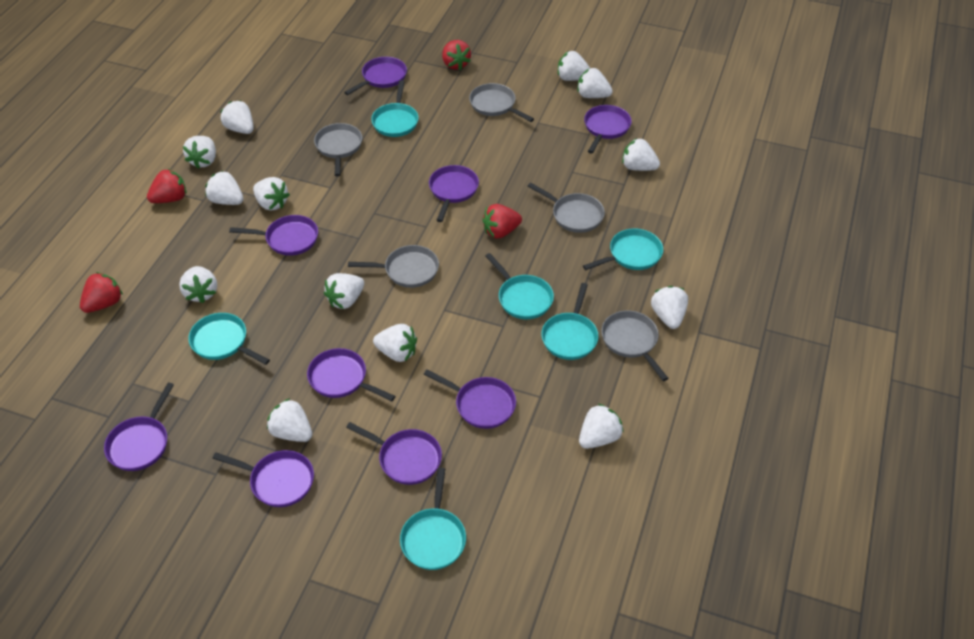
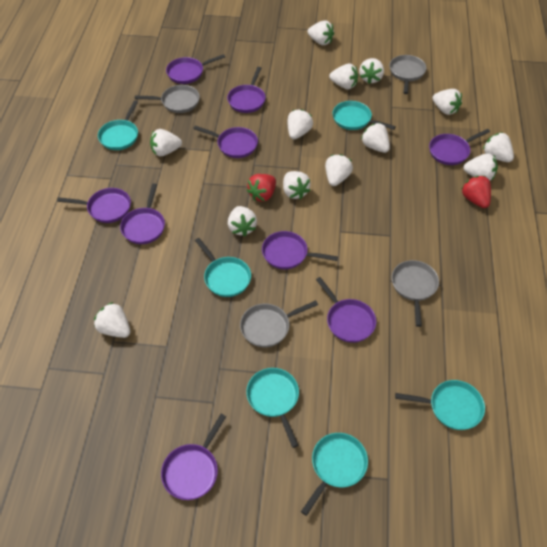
grey pan: 5 -> 4
red strawberry: 4 -> 2

